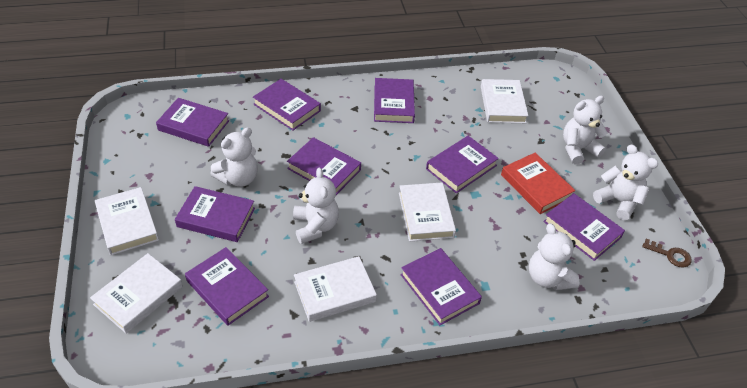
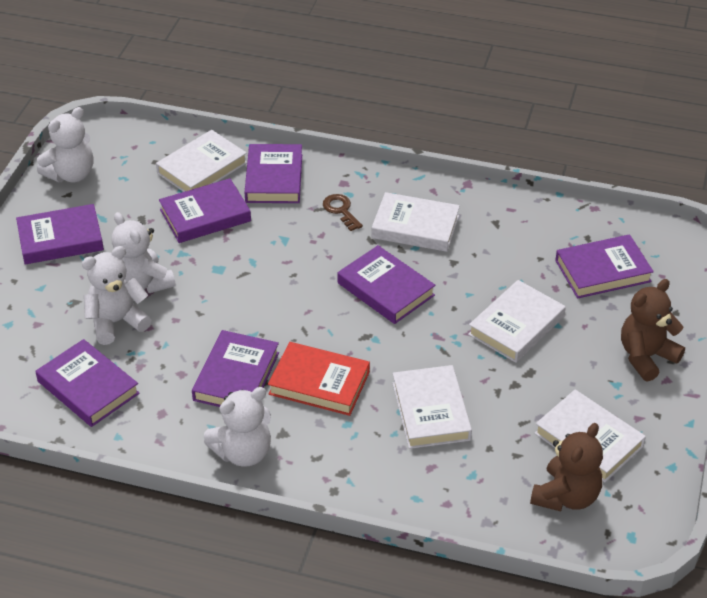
brown teddy bear: 0 -> 2
purple book: 9 -> 7
white teddy bear: 5 -> 4

